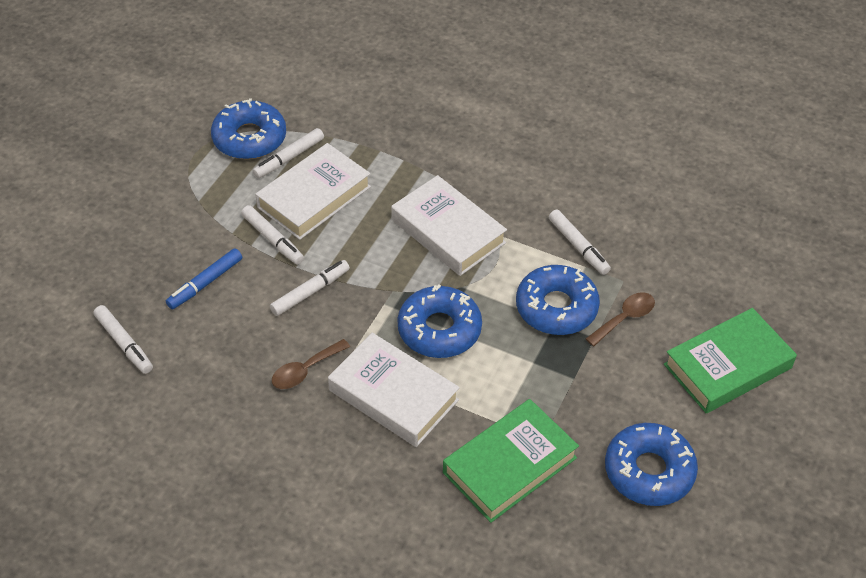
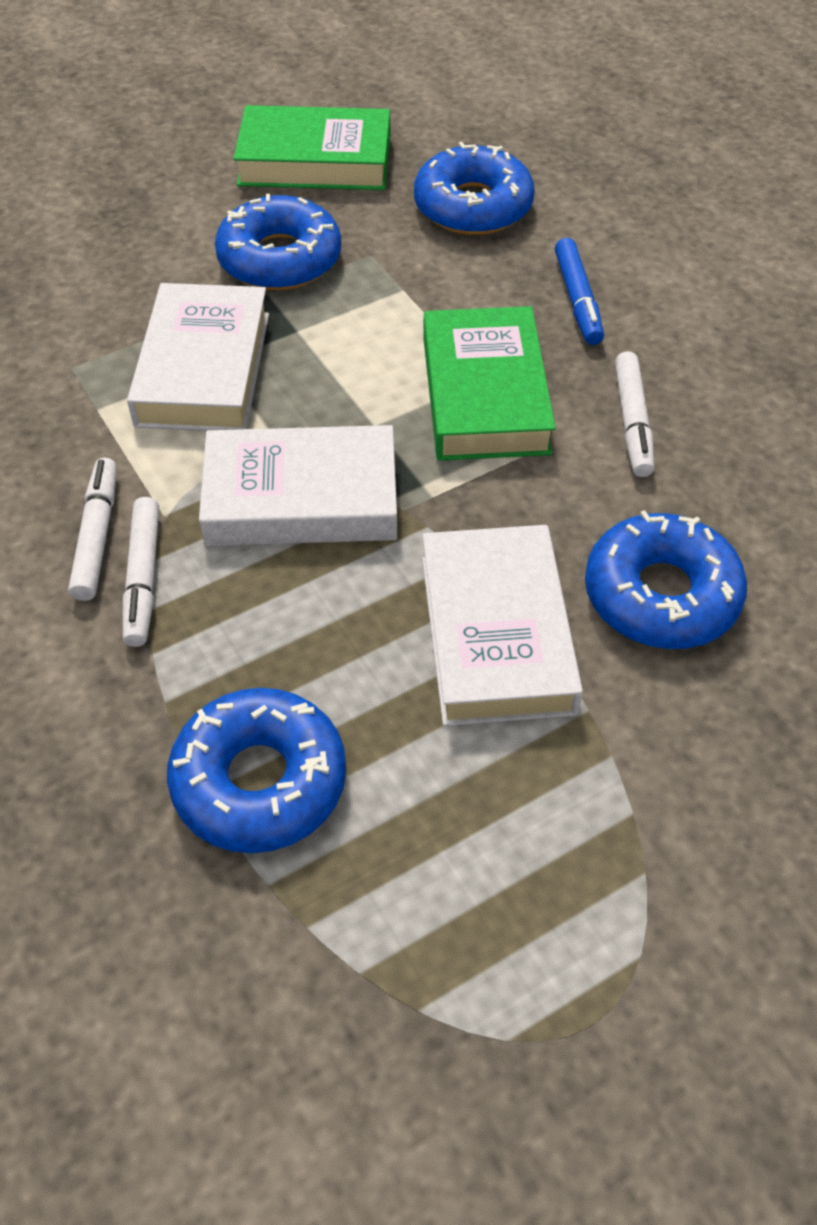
brown spoon: 2 -> 0
white marker: 5 -> 3

